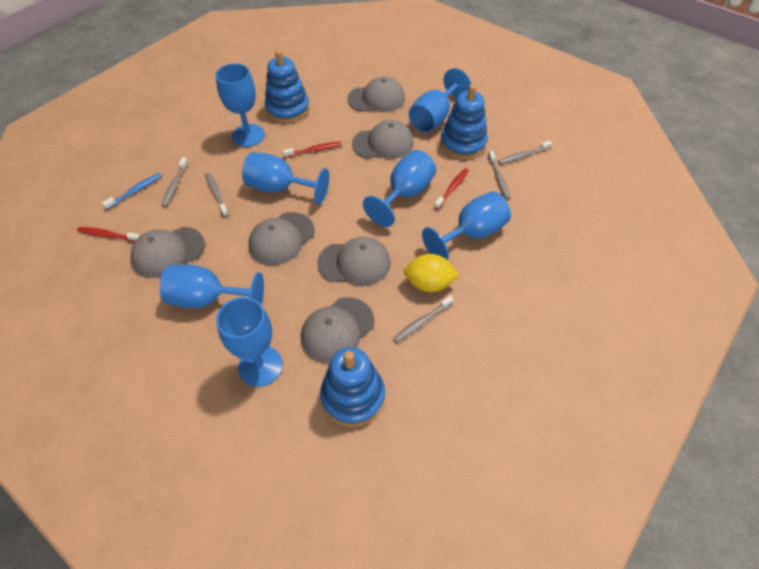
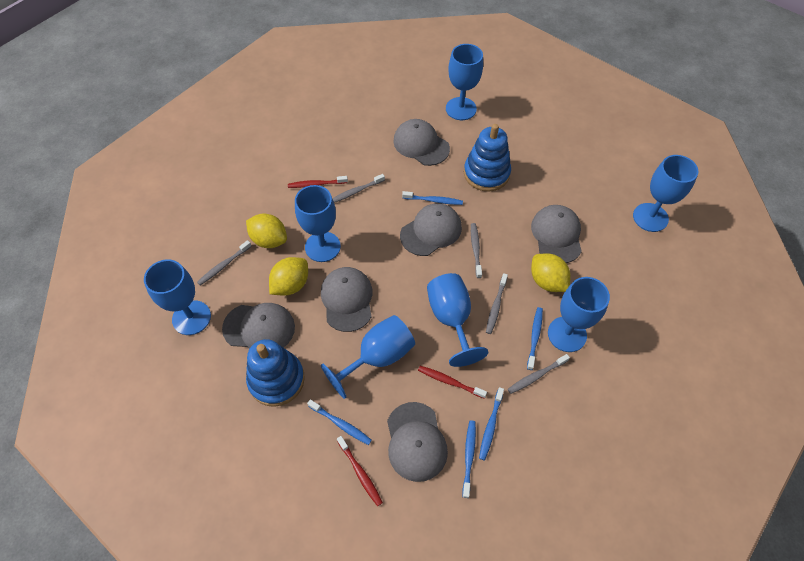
blue stacking toy: 3 -> 2
blue toothbrush: 1 -> 5
yellow lemon: 1 -> 3

